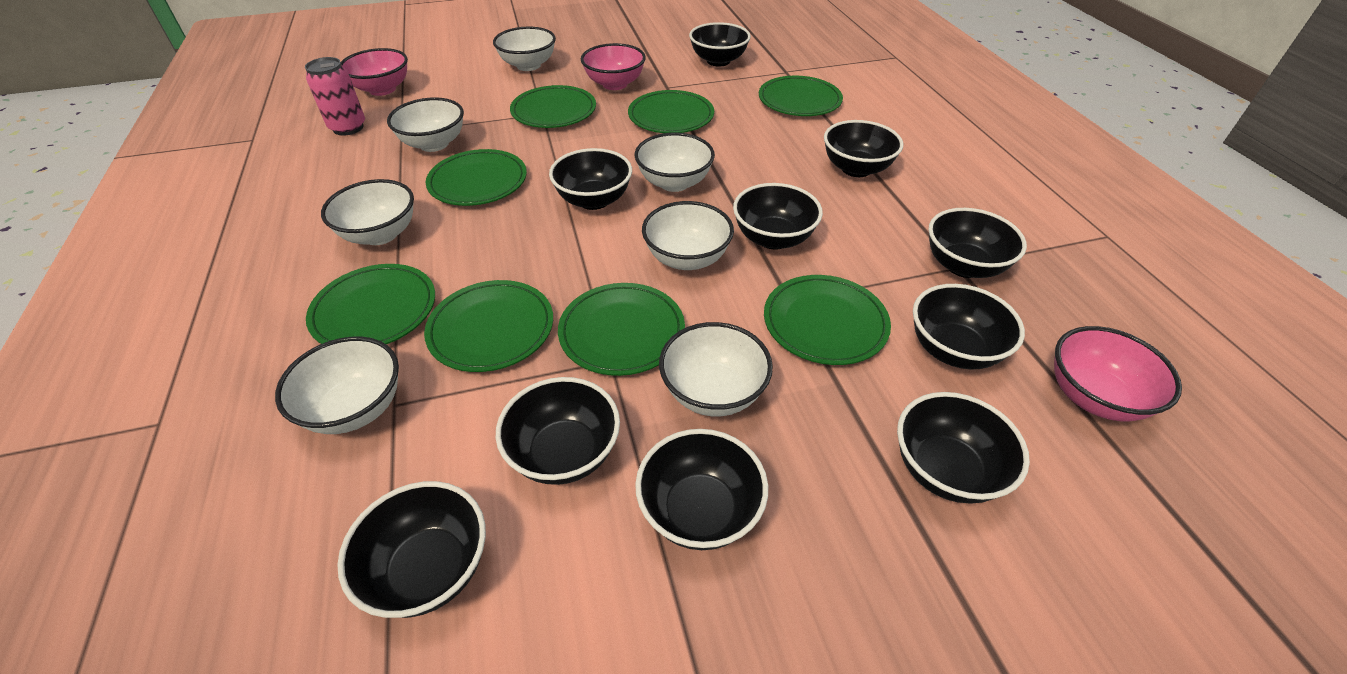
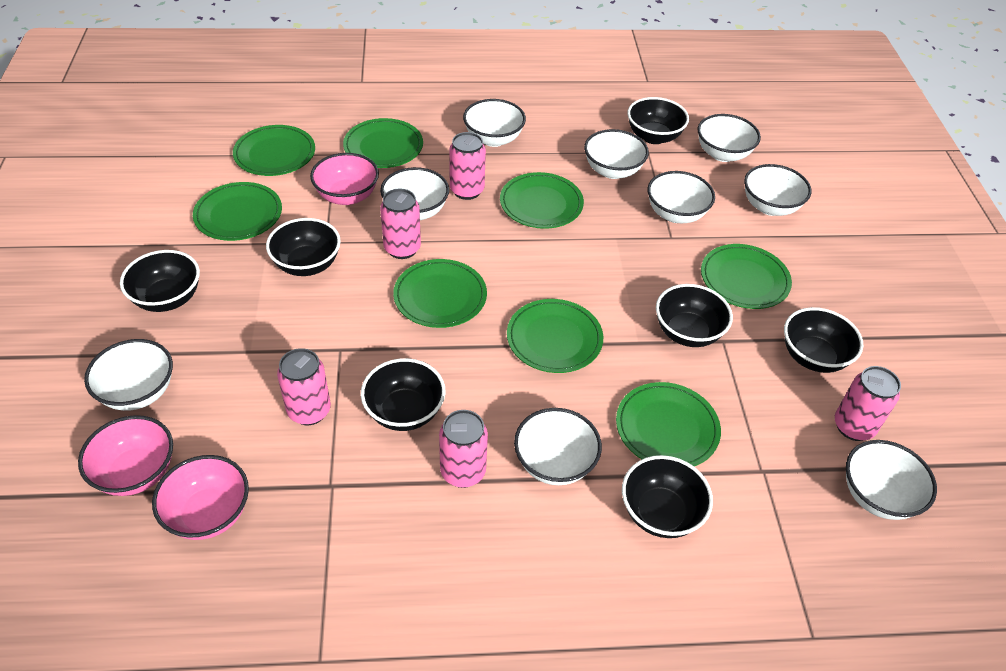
black bowl: 10 -> 7
pink can: 1 -> 5
white bowl: 7 -> 9

